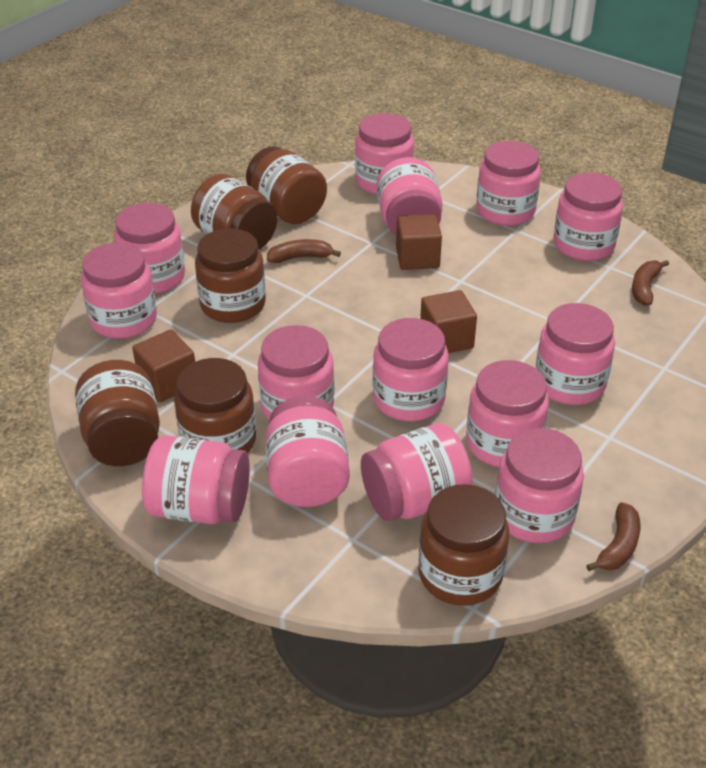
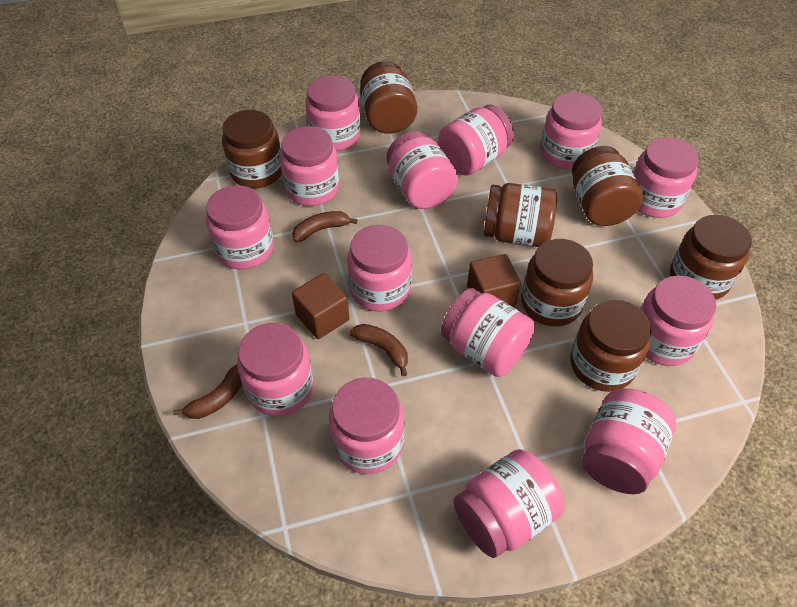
brown cube: 3 -> 2
brown jar: 6 -> 7

